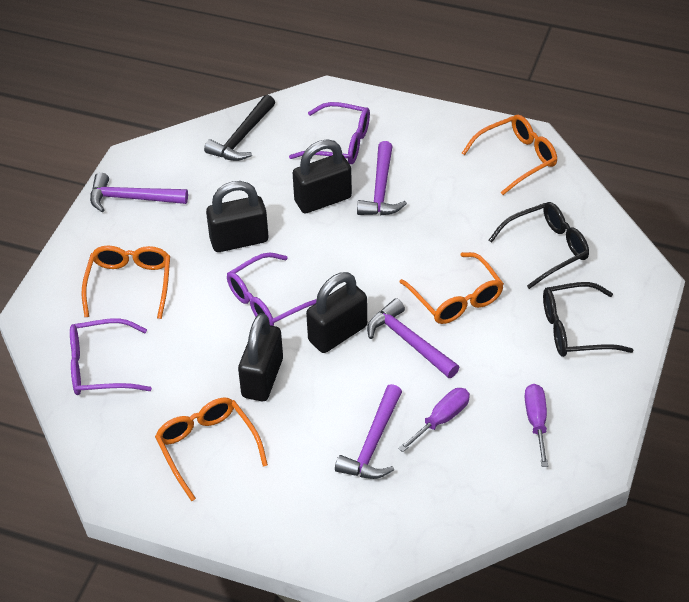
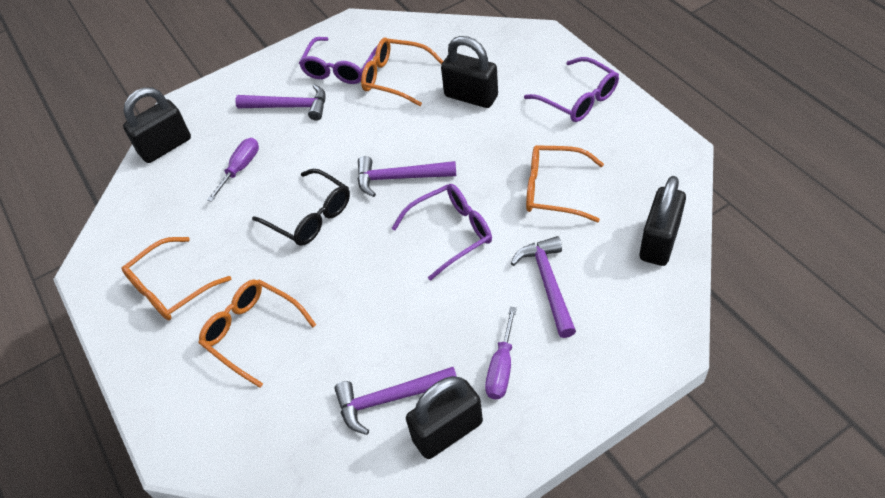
black glasses: 2 -> 1
black hammer: 1 -> 0

